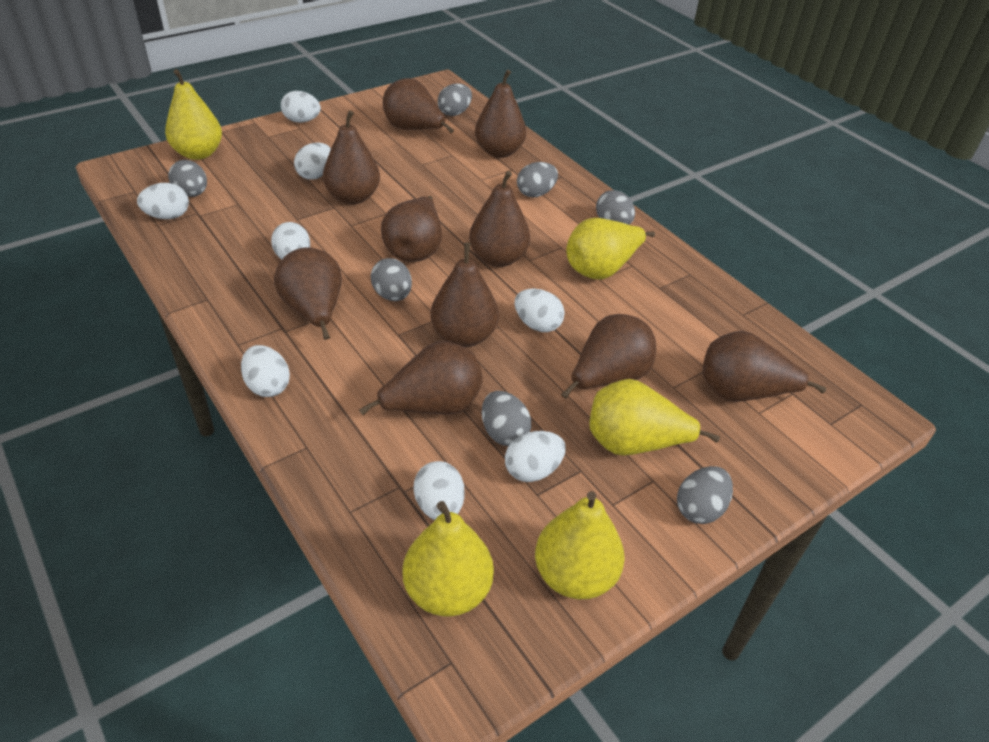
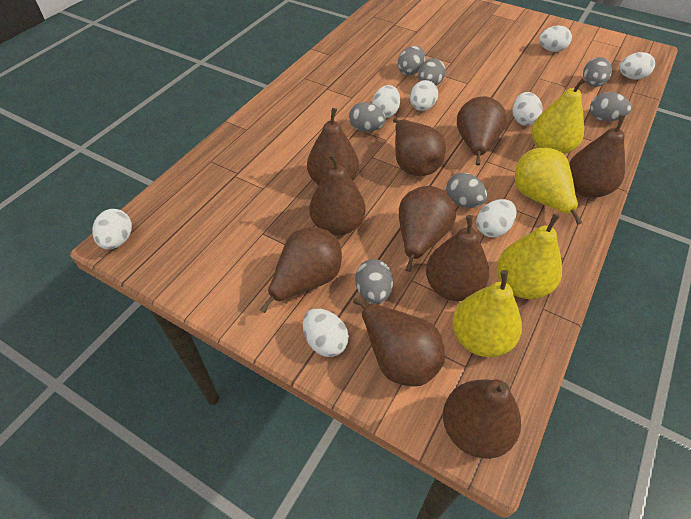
yellow pear: 5 -> 4

